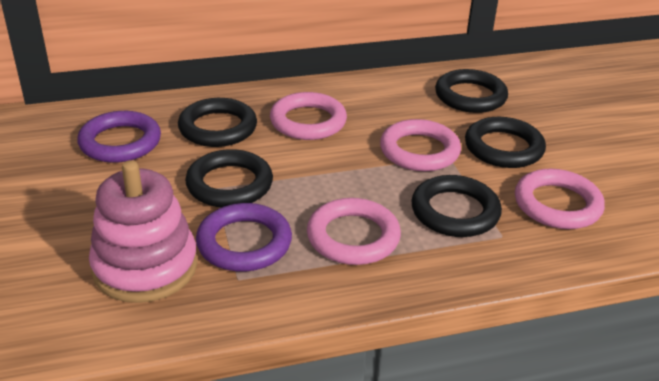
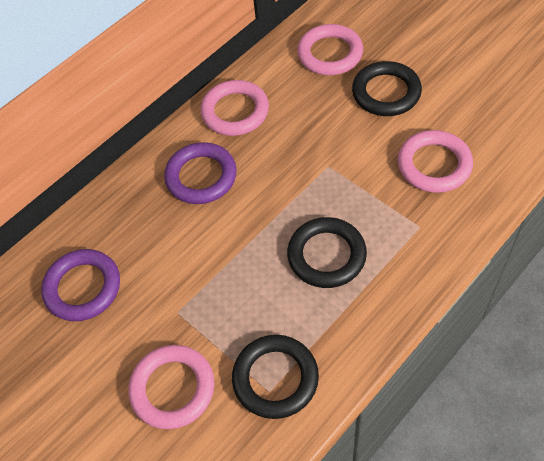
black ring: 5 -> 3
pink stacking toy: 1 -> 0

